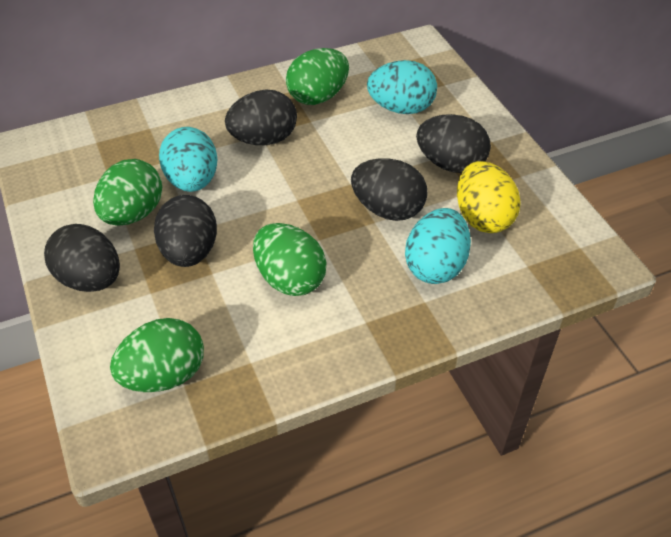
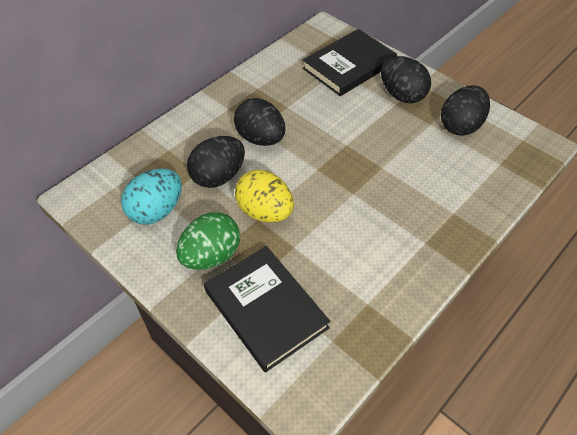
black book: 0 -> 2
black egg: 5 -> 4
green egg: 4 -> 1
turquoise egg: 3 -> 1

